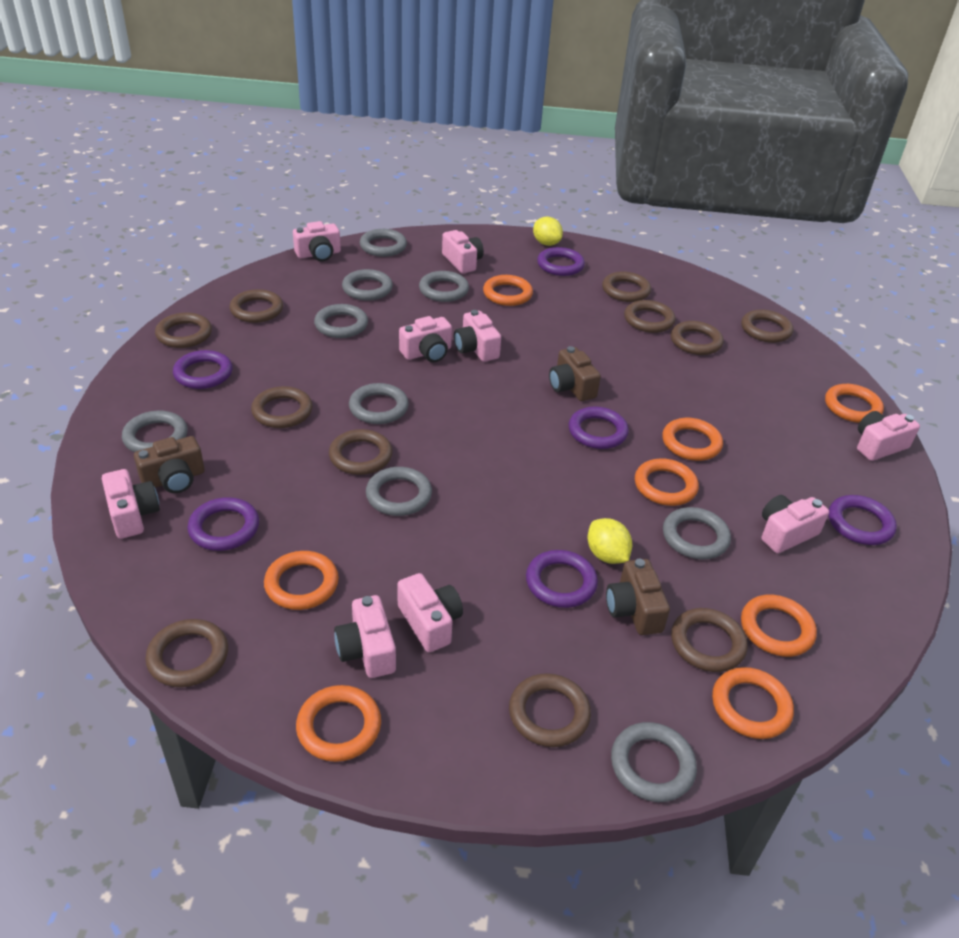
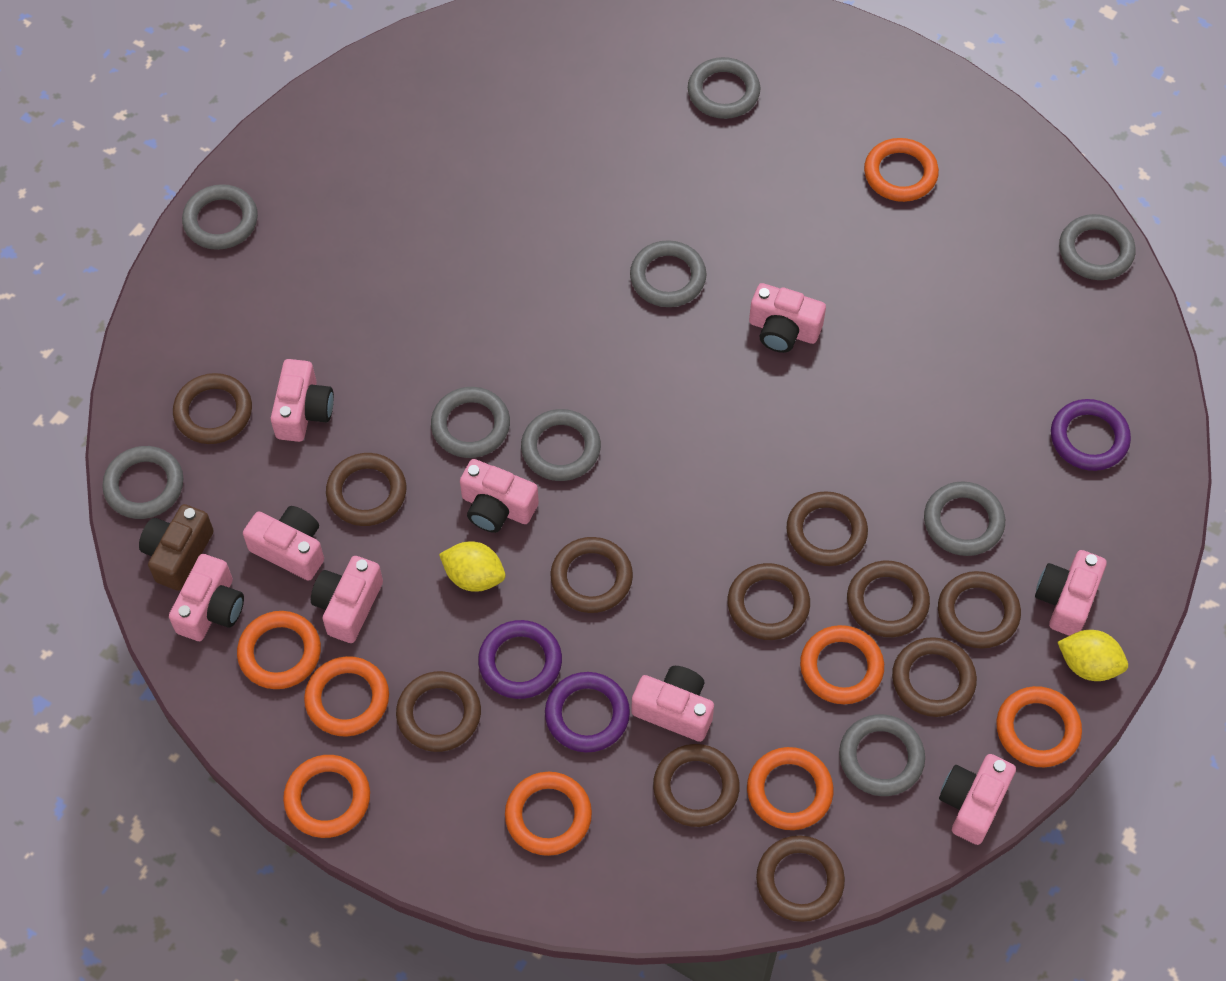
brown camera: 3 -> 1
purple ring: 6 -> 3

